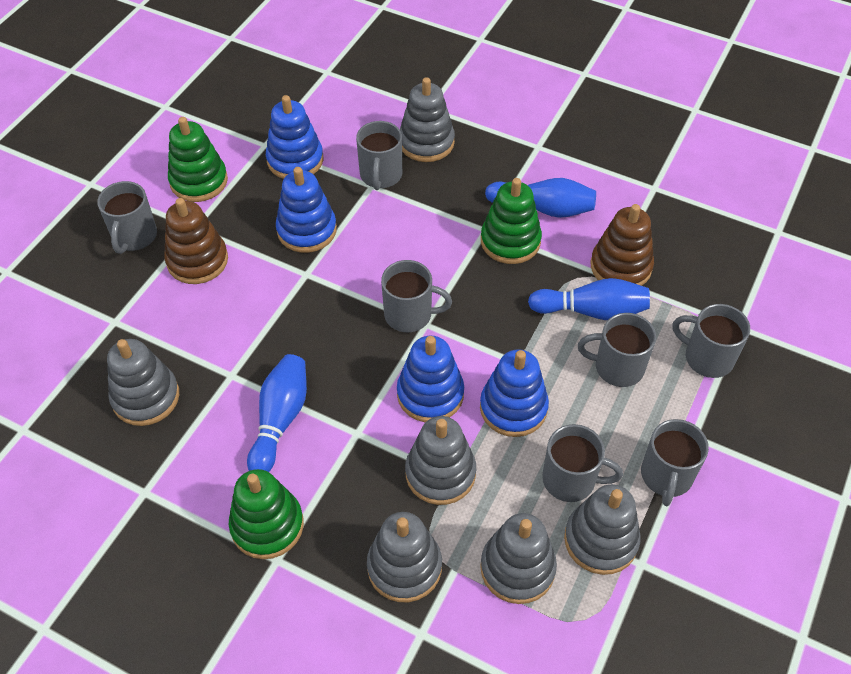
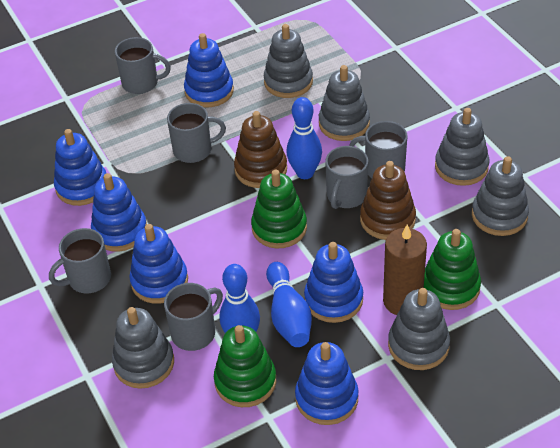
blue stacking toy: 4 -> 6
brown candle: 0 -> 1
grey mug: 7 -> 6

